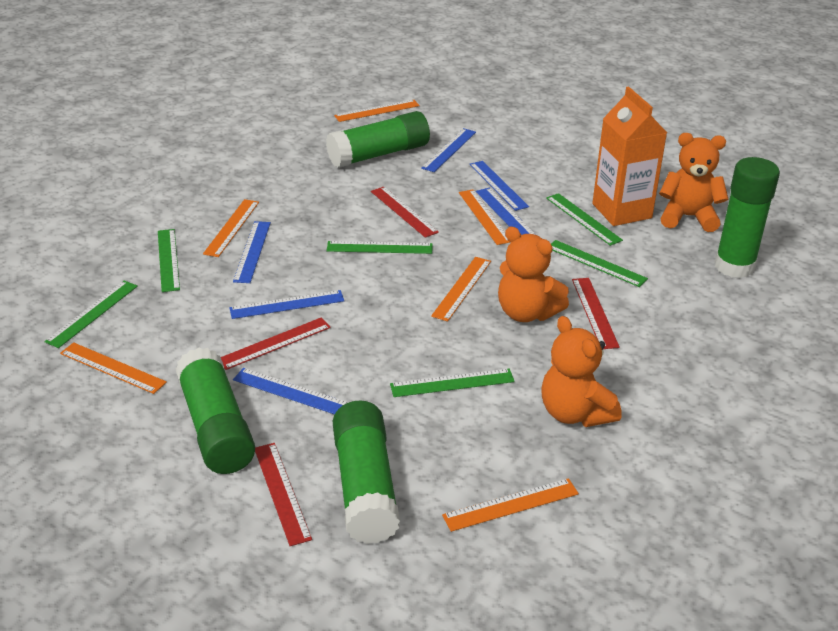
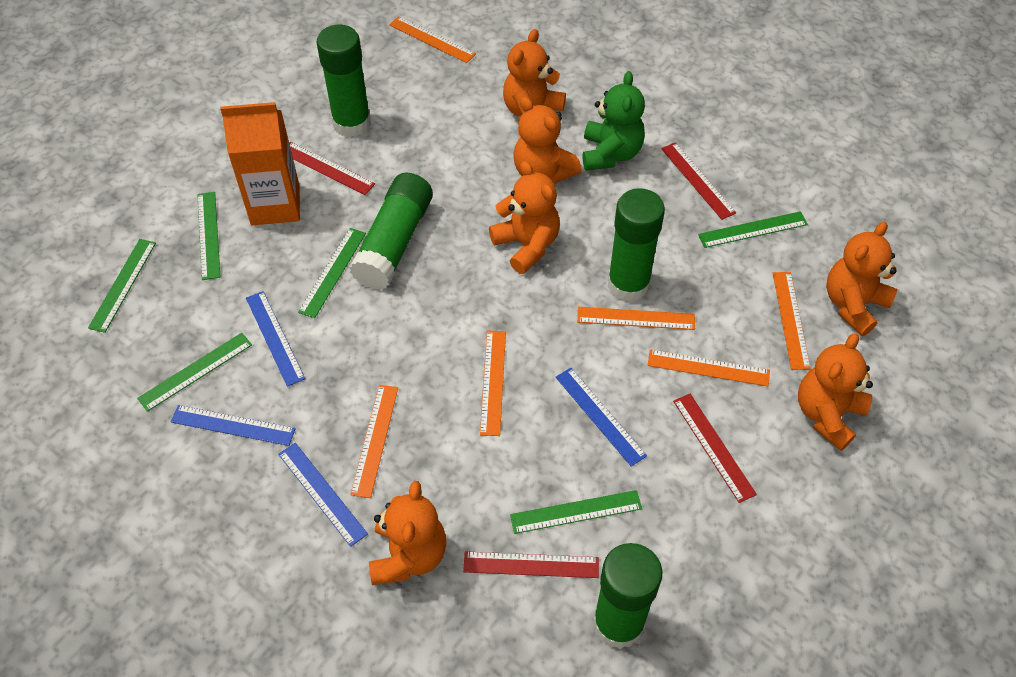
blue ruler: 6 -> 4
green teddy bear: 0 -> 1
orange teddy bear: 3 -> 6

